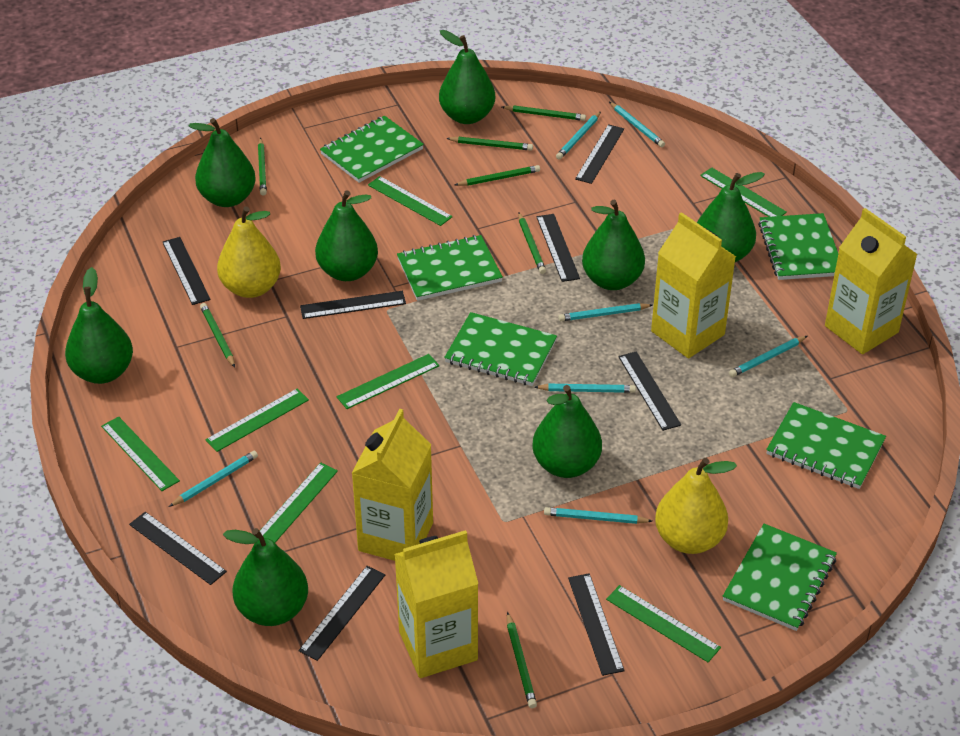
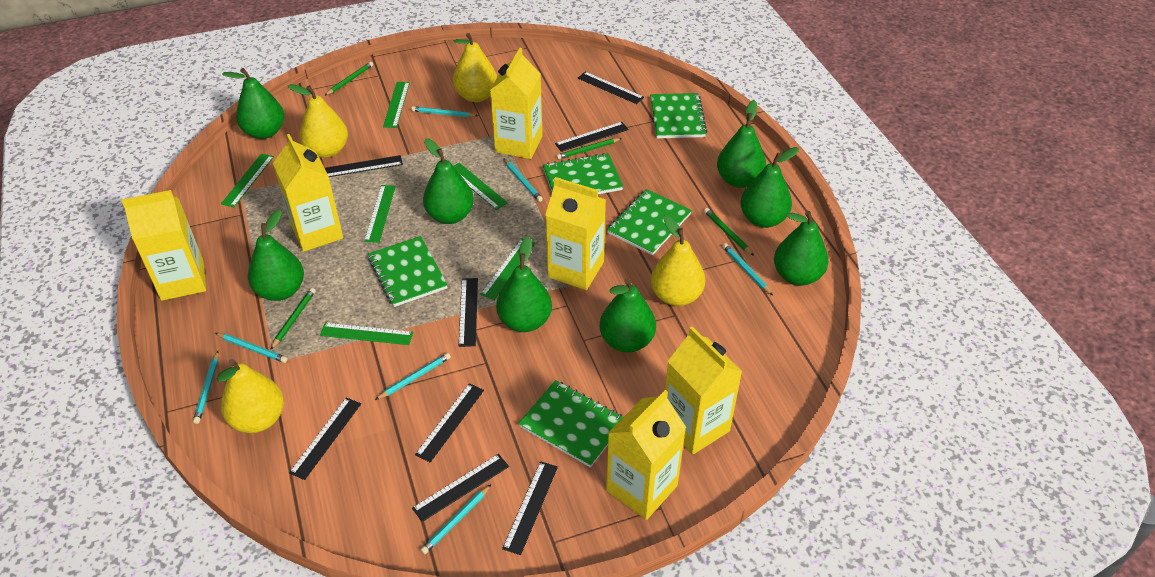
green notebook: 6 -> 5
green pencil: 7 -> 4
green ruler: 7 -> 6
yellow carton: 4 -> 6
yellow pear: 2 -> 4

